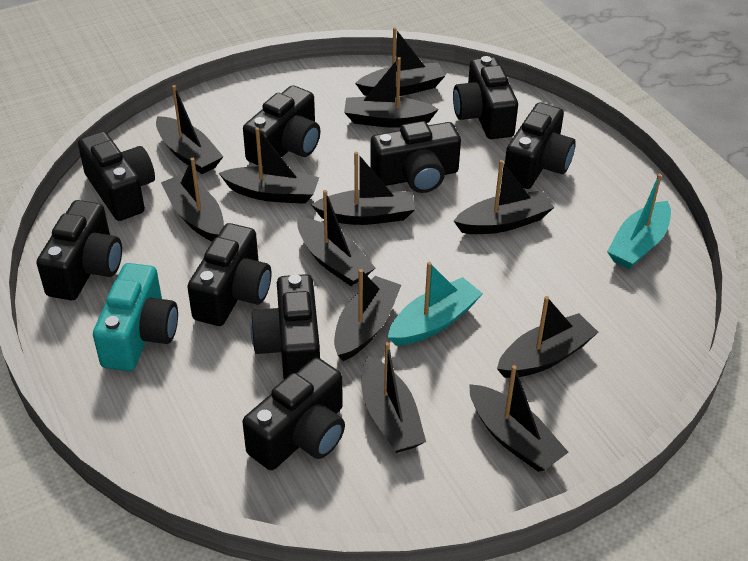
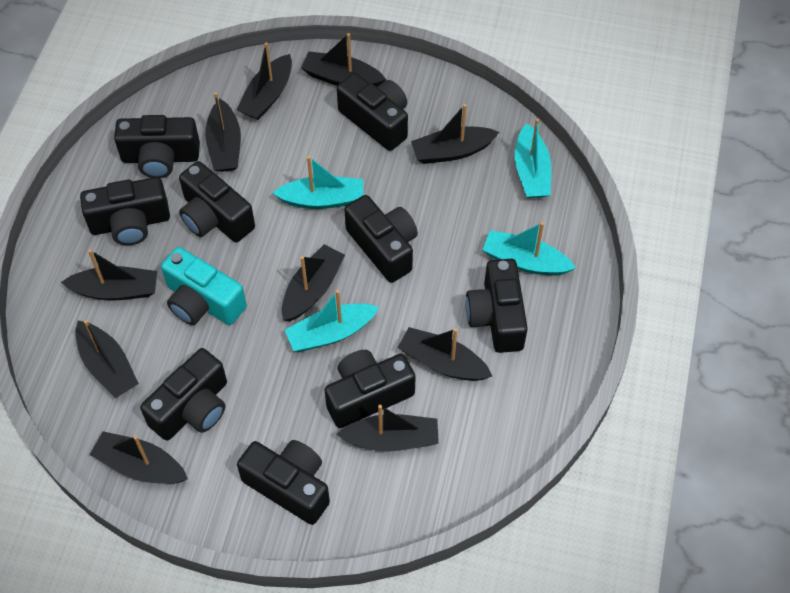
black boat: 12 -> 10
turquoise boat: 2 -> 4

